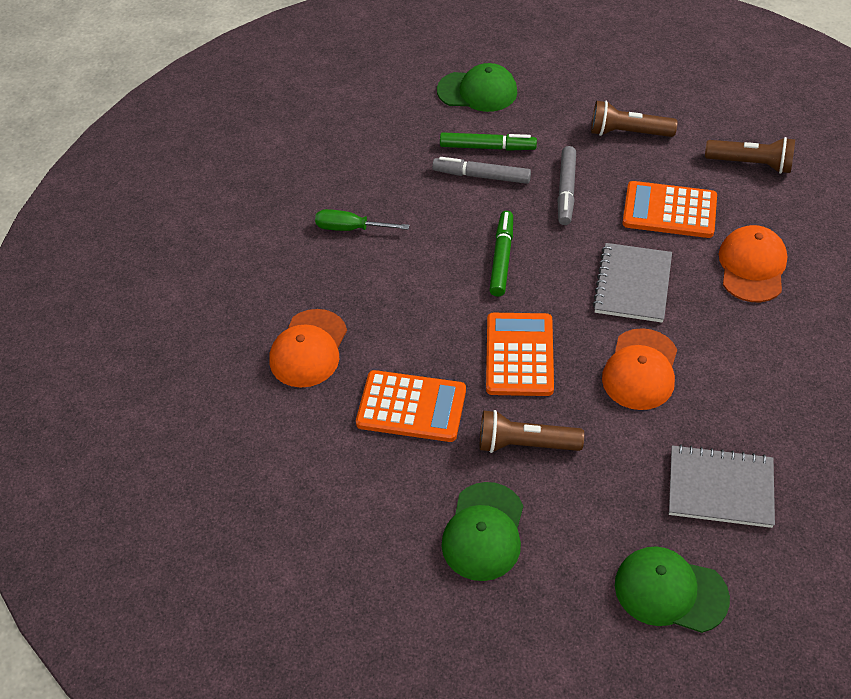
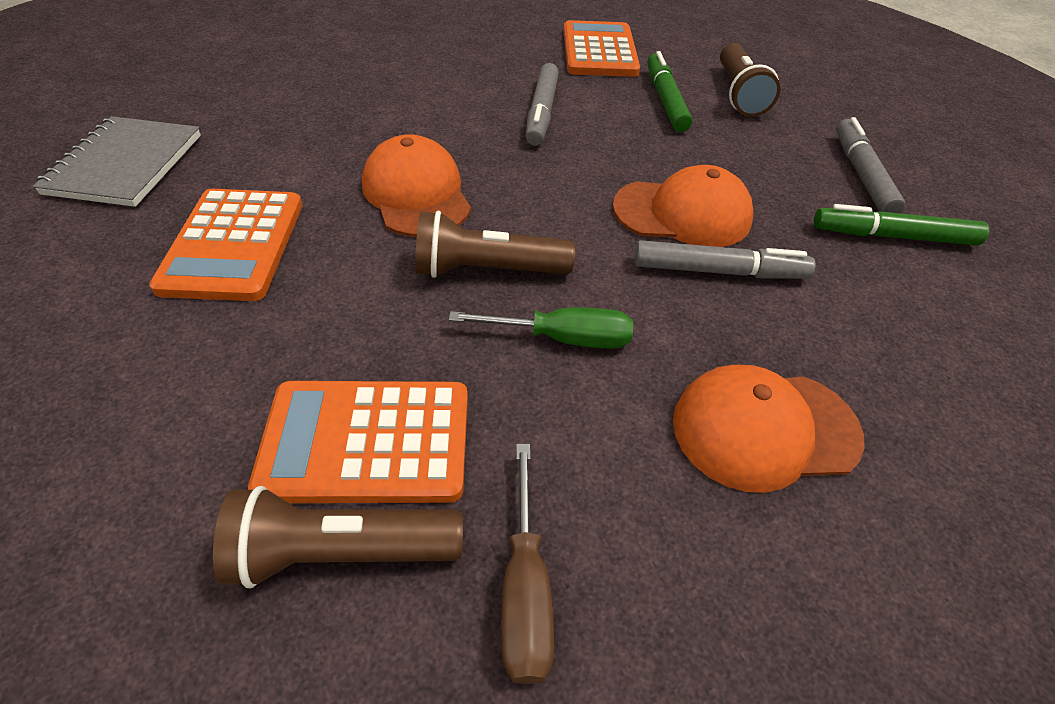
brown screwdriver: 0 -> 1
green cap: 3 -> 0
grey marker: 2 -> 3
grey notebook: 2 -> 1

